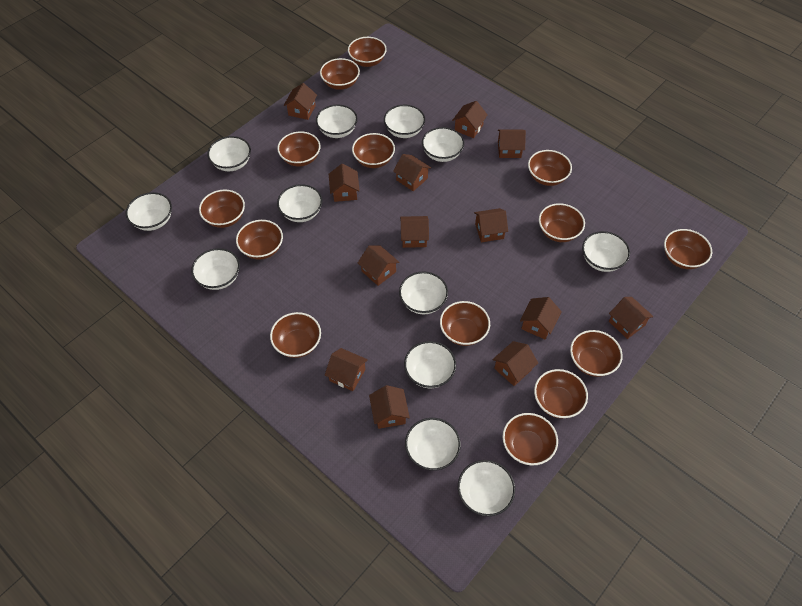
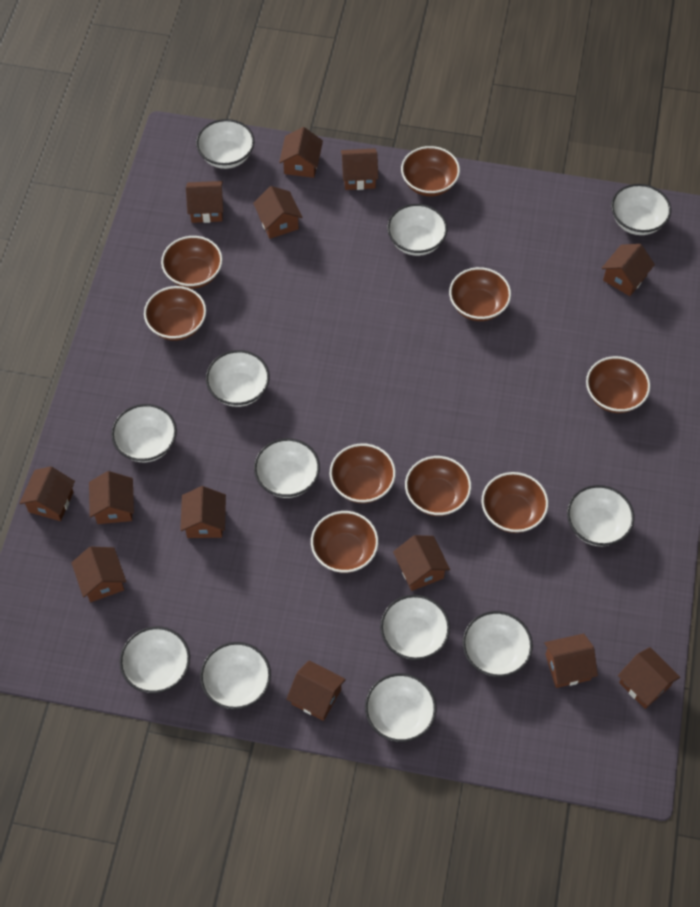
brown bowl: 14 -> 9

